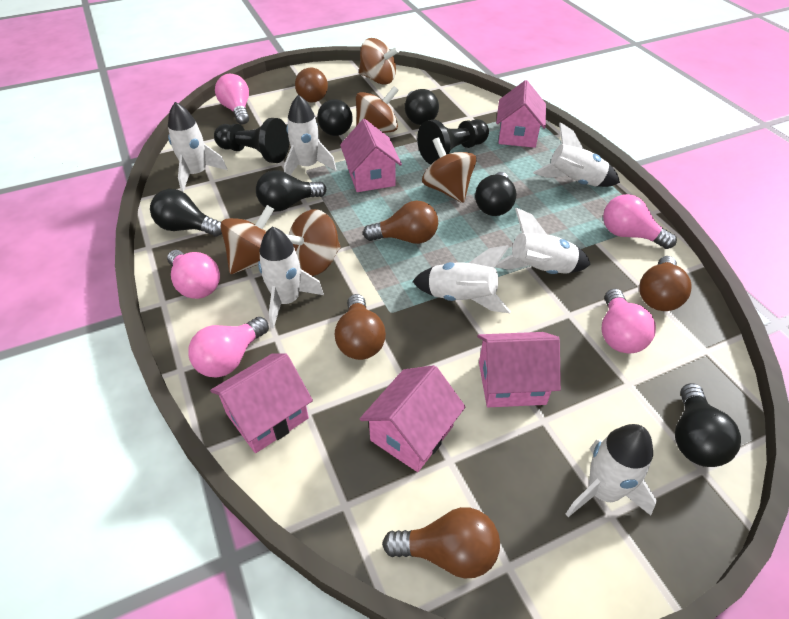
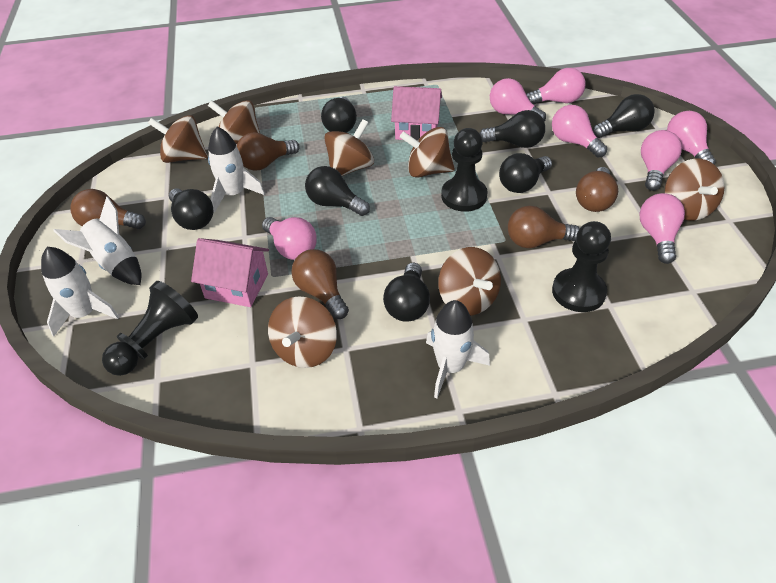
black light bulb: 6 -> 7
black pawn: 2 -> 3
brown spinning top: 5 -> 7
pink house: 5 -> 2
pink light bulb: 5 -> 7
white rocket: 7 -> 4

